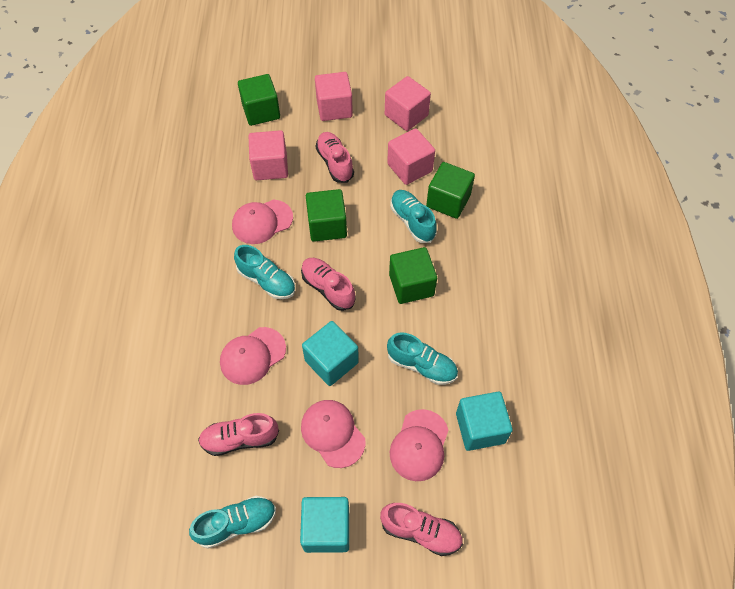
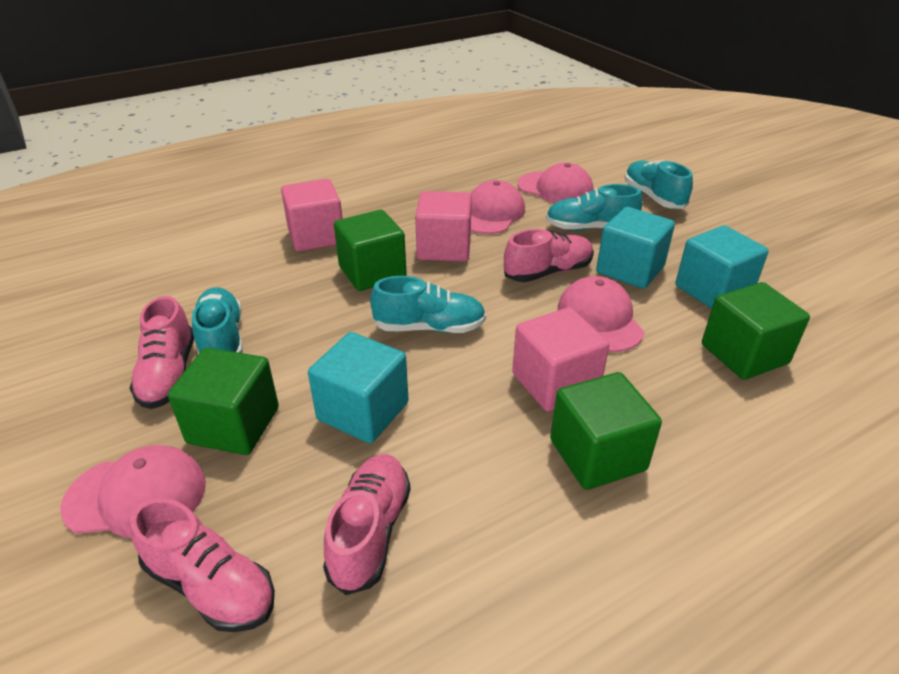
pink cube: 4 -> 3

